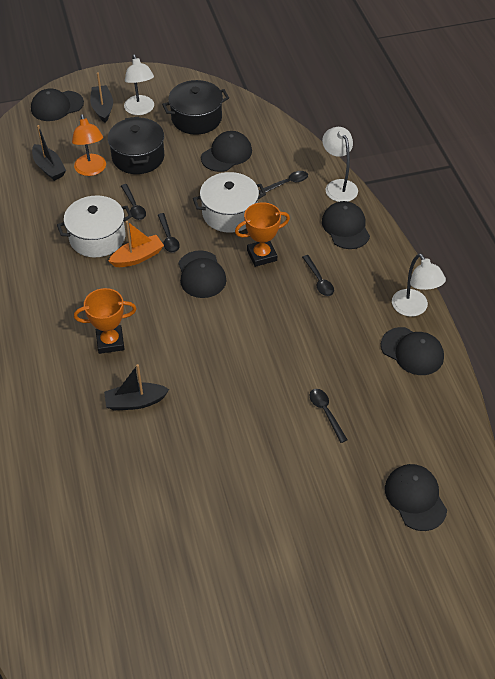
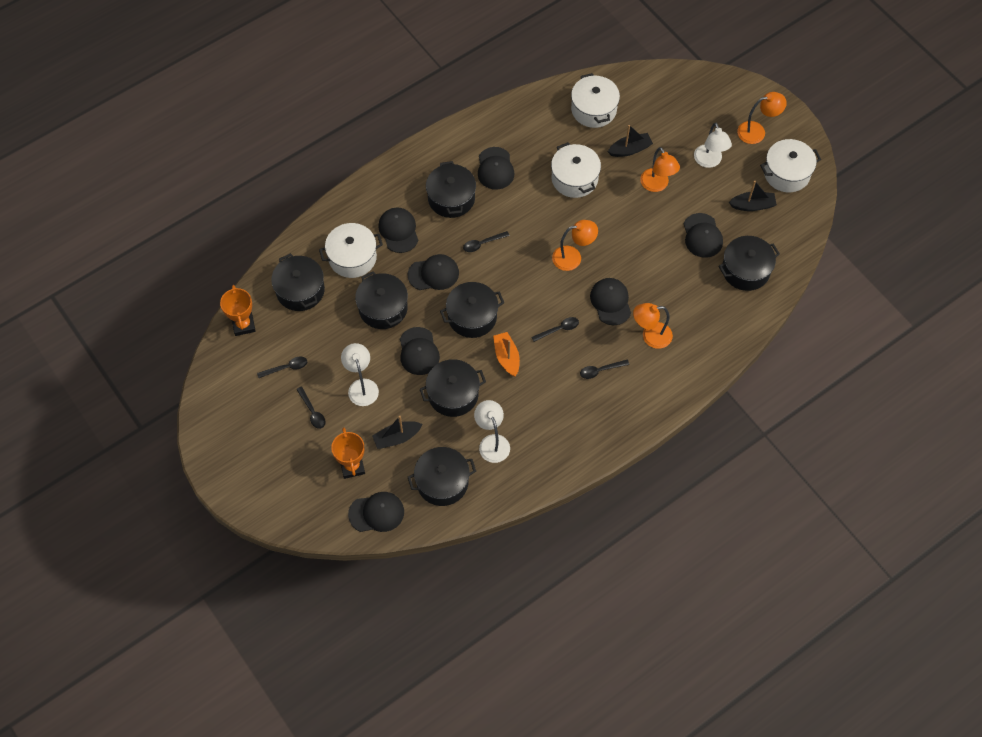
black cap: 6 -> 7
black pot: 2 -> 7
orange lamp: 1 -> 4
white pot: 2 -> 4

